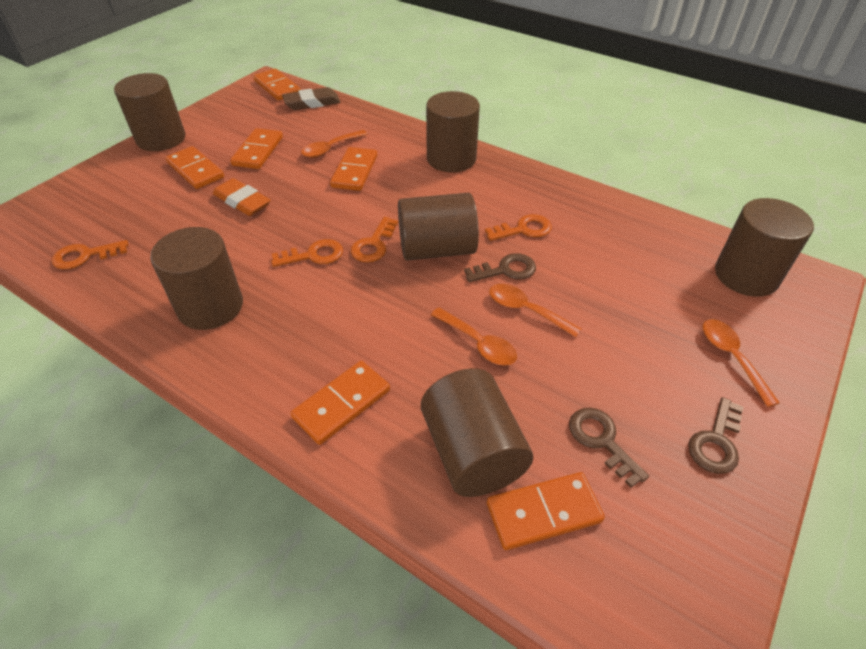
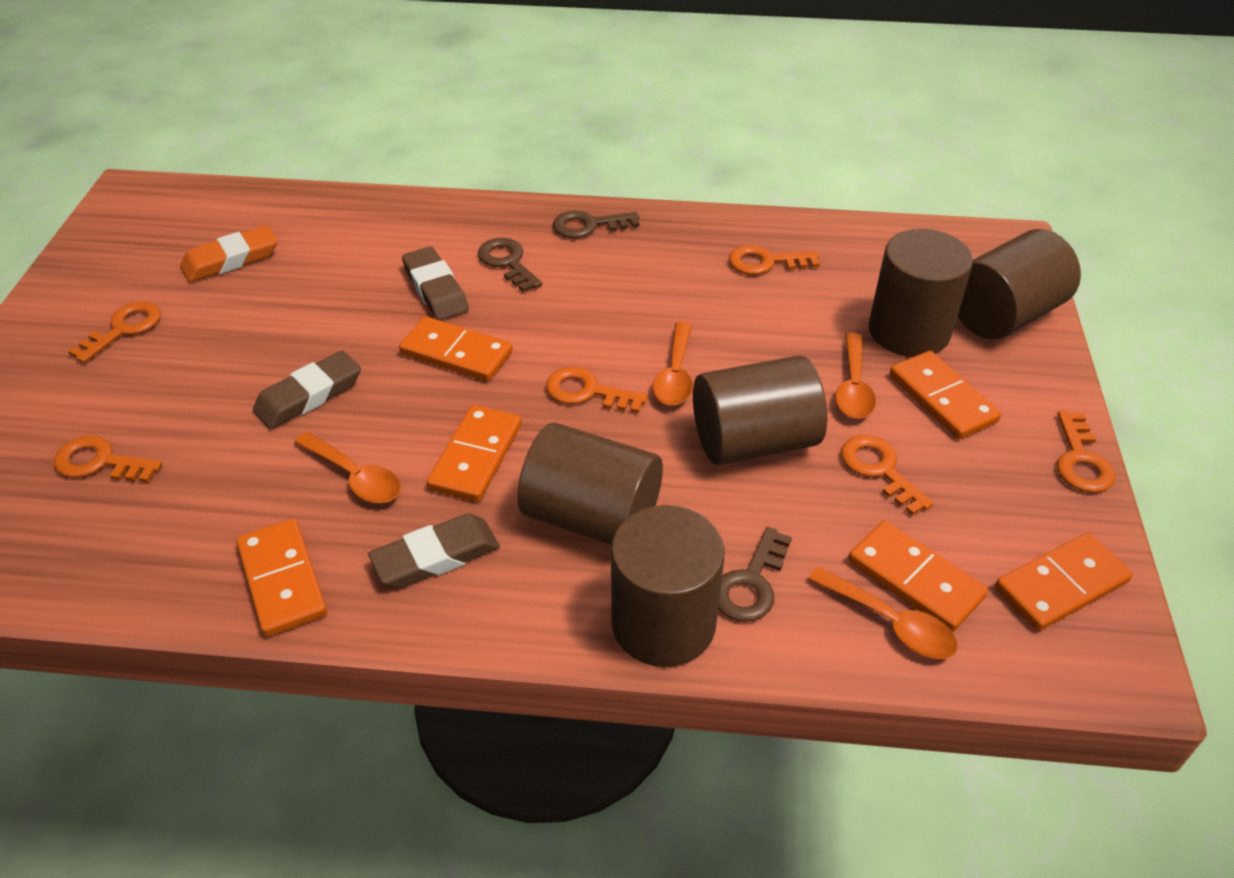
brown cylinder: 6 -> 5
brown eraser: 1 -> 3
orange key: 4 -> 6

